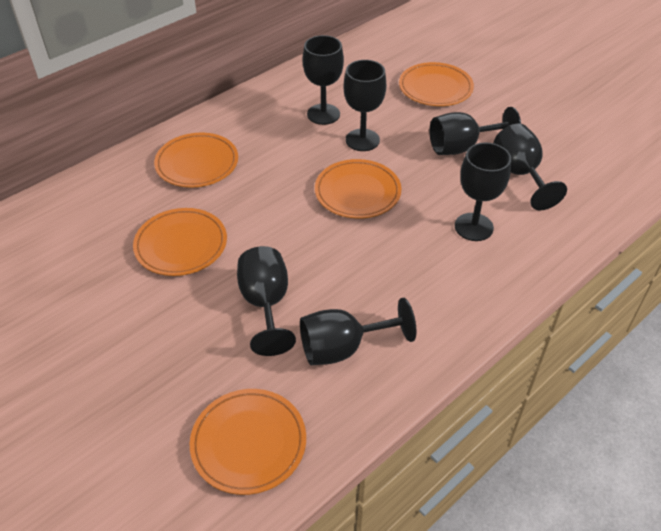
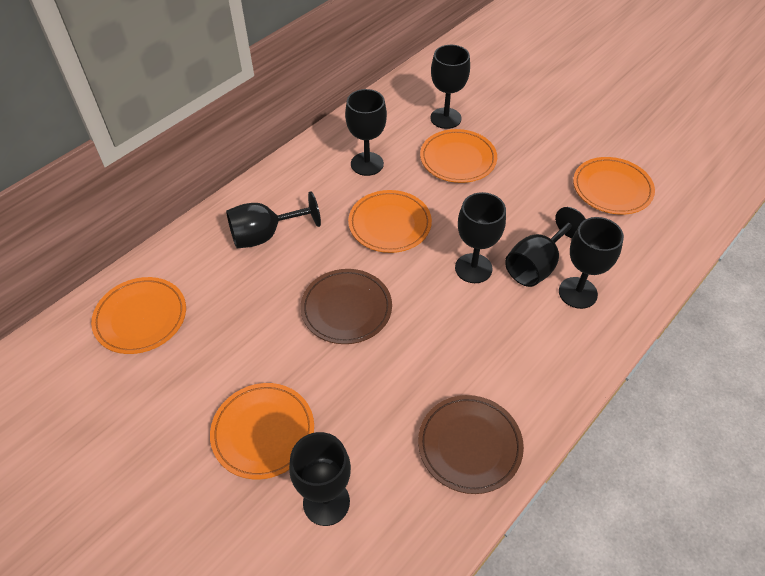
brown plate: 0 -> 2

